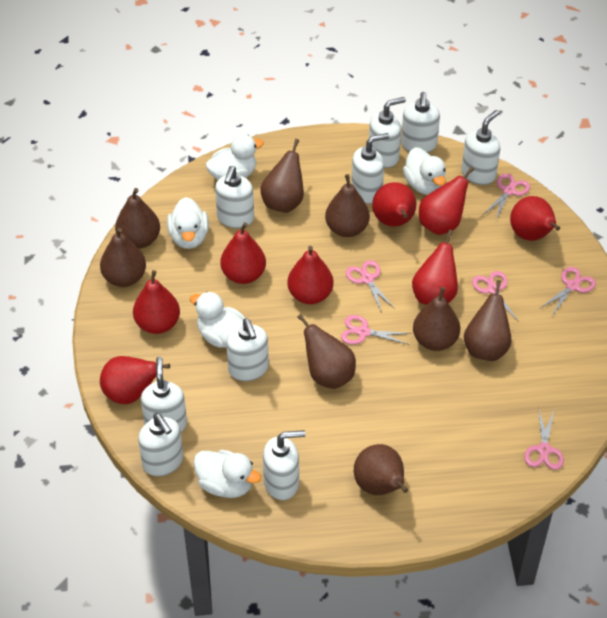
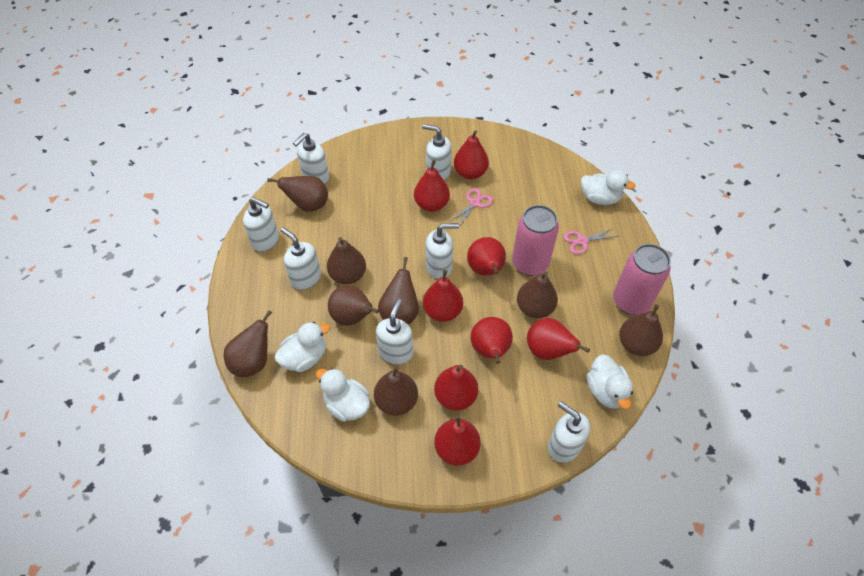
pink can: 0 -> 2
pink scissors: 6 -> 2
white duck: 5 -> 4
white soap dispenser: 9 -> 7

